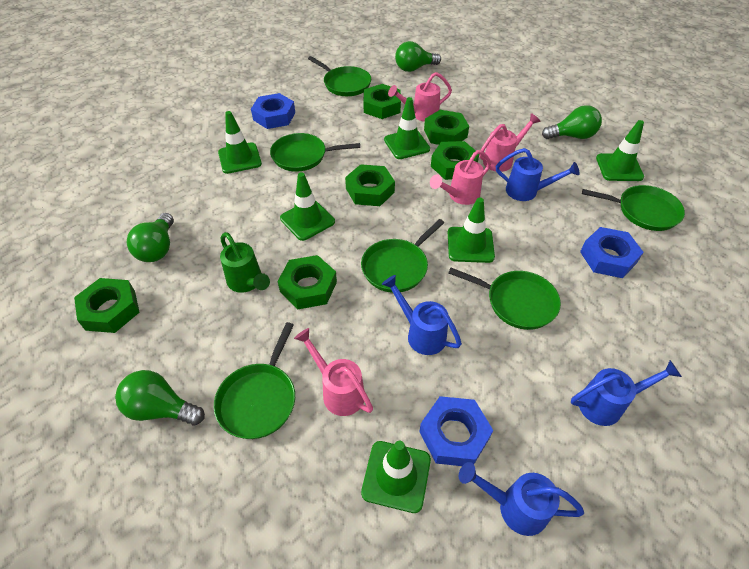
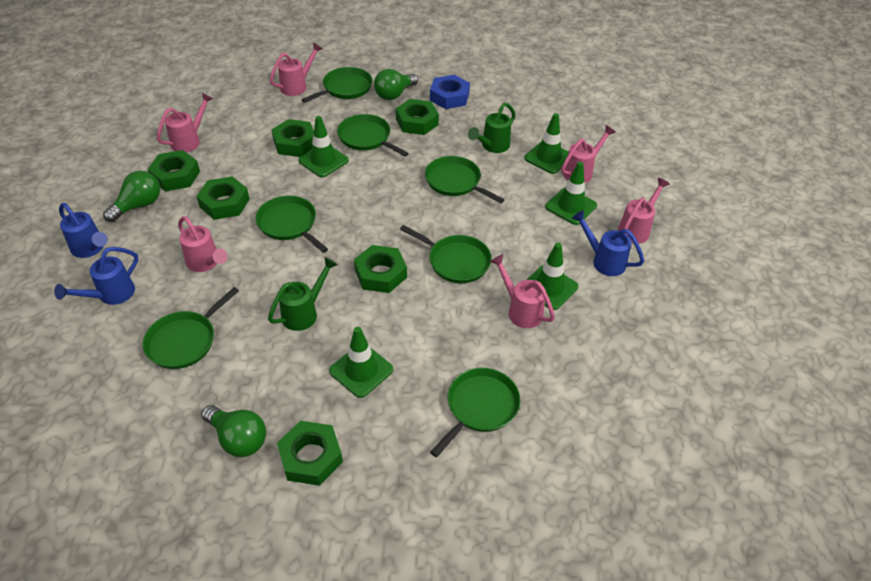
blue nut: 3 -> 1
blue watering can: 4 -> 3
green light bulb: 4 -> 3
green pan: 6 -> 7
green traffic cone: 6 -> 5
green watering can: 1 -> 2
pink watering can: 4 -> 6

